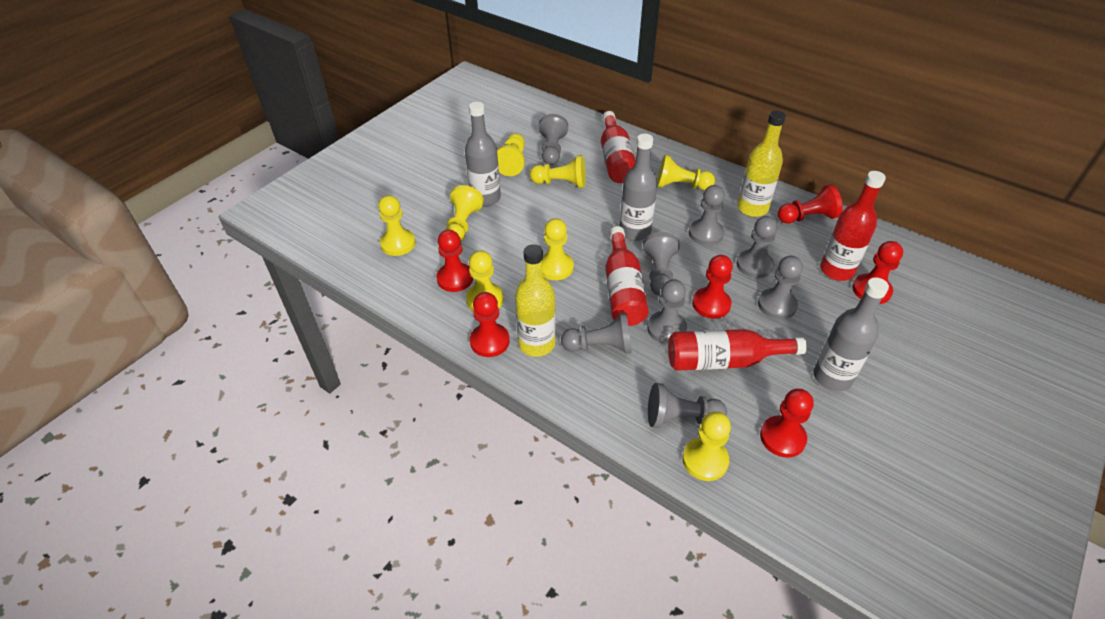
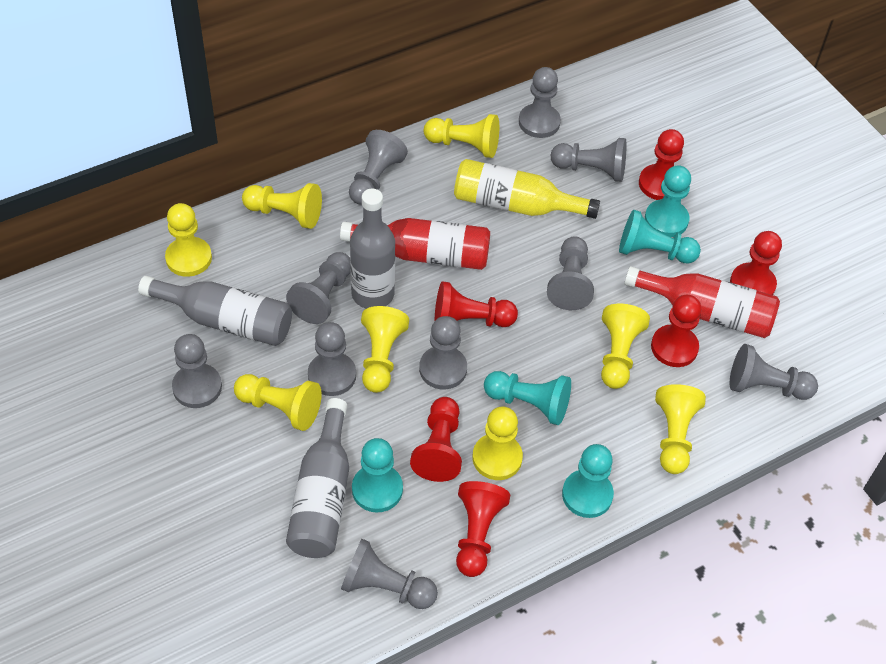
grey pawn: 8 -> 10
red bottle: 4 -> 2
turquoise pawn: 0 -> 5
yellow bottle: 2 -> 1

